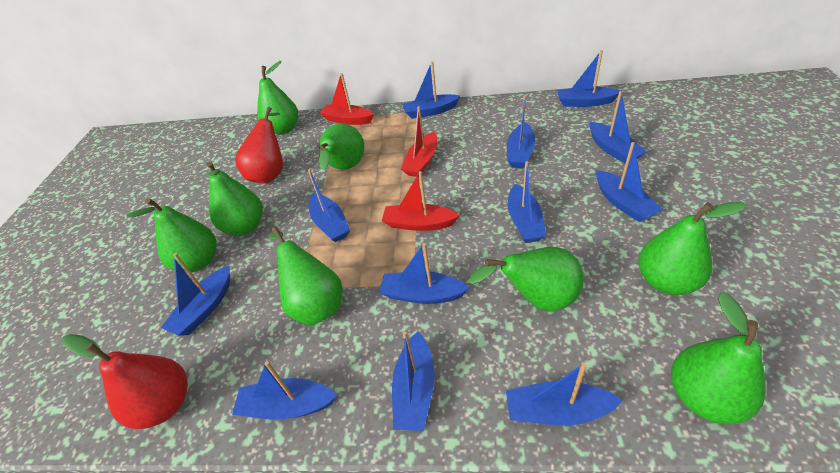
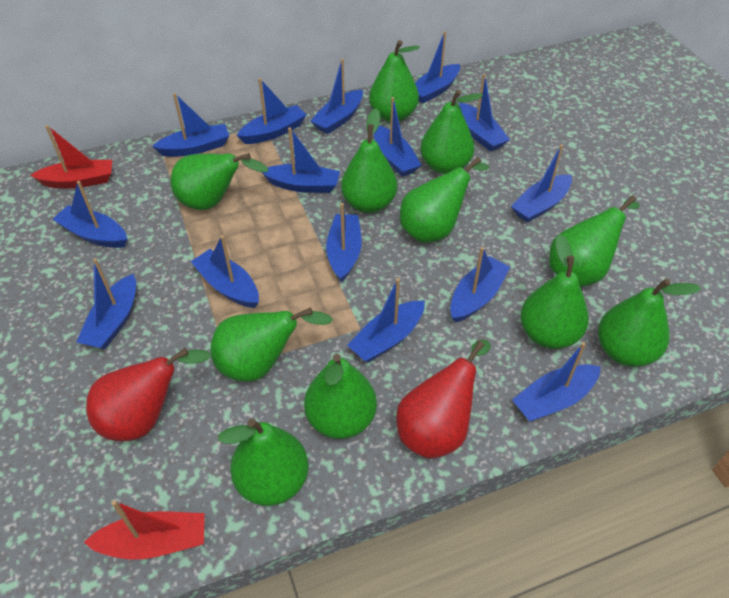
blue boat: 12 -> 15
green pear: 8 -> 11
red boat: 3 -> 2

